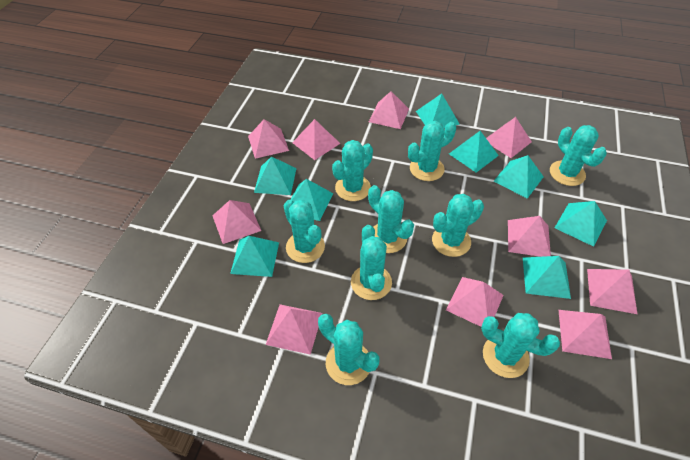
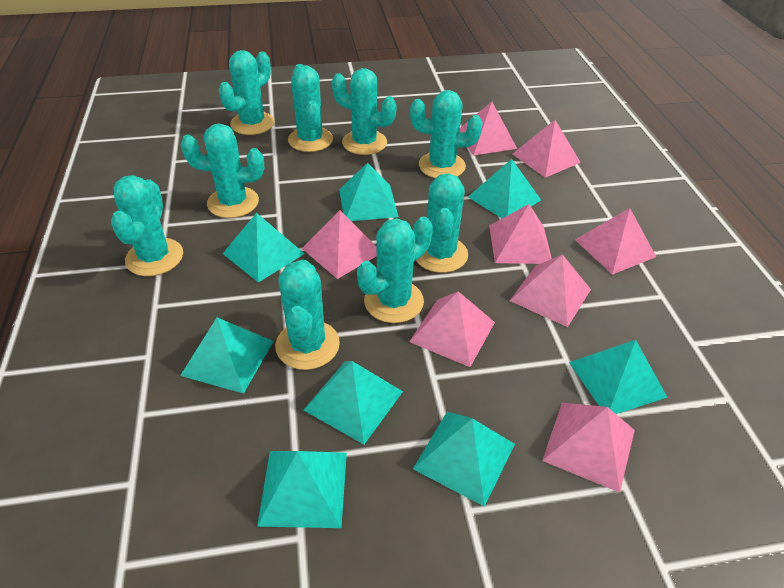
pink pyramid: 10 -> 8

